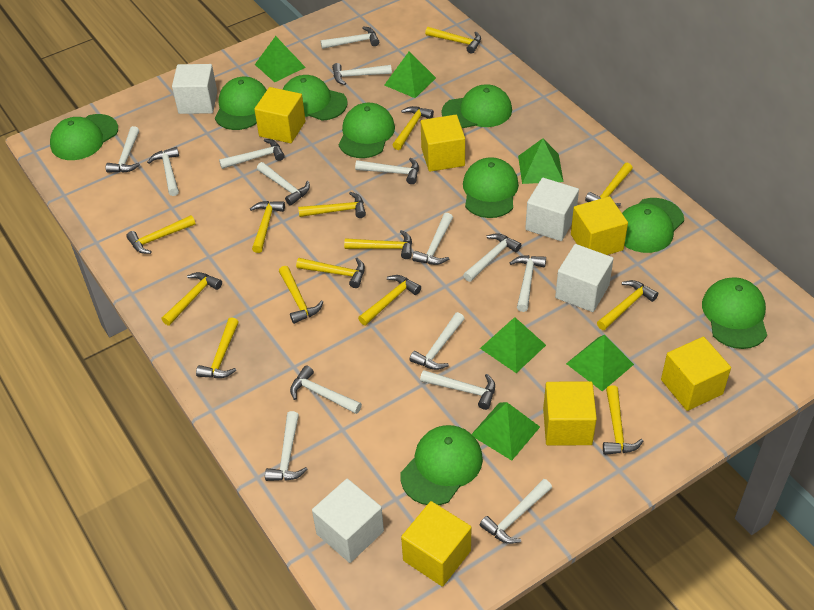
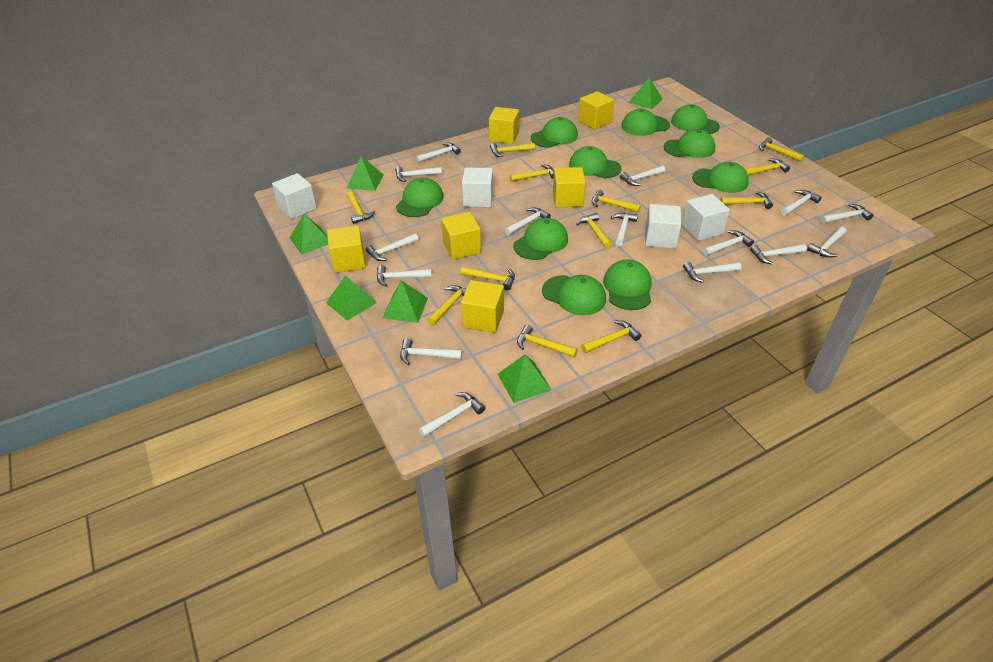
green cap: 9 -> 10
yellow hammer: 14 -> 12

